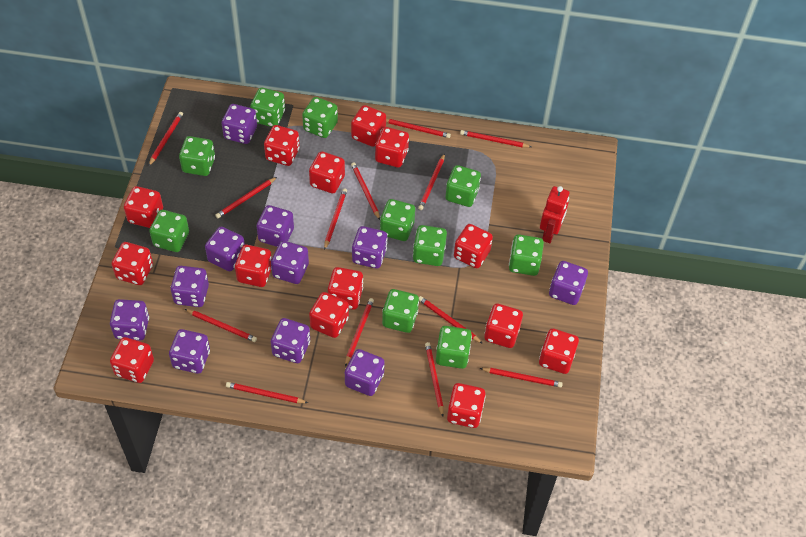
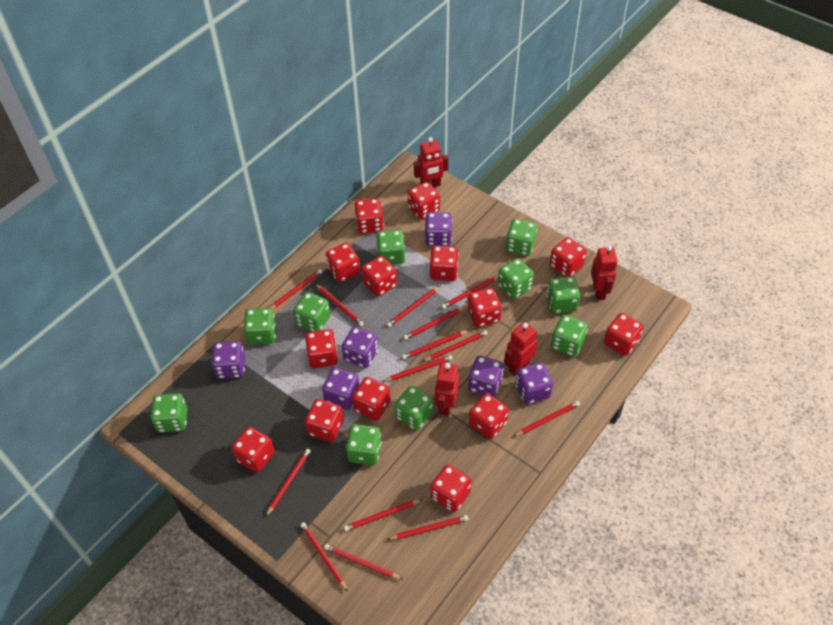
purple dice: 11 -> 6
red pencil: 13 -> 14
red robot: 1 -> 4

